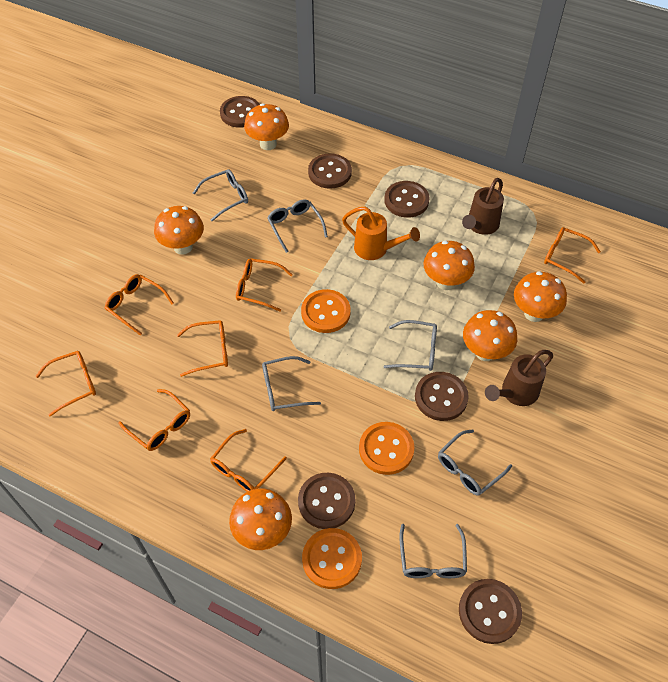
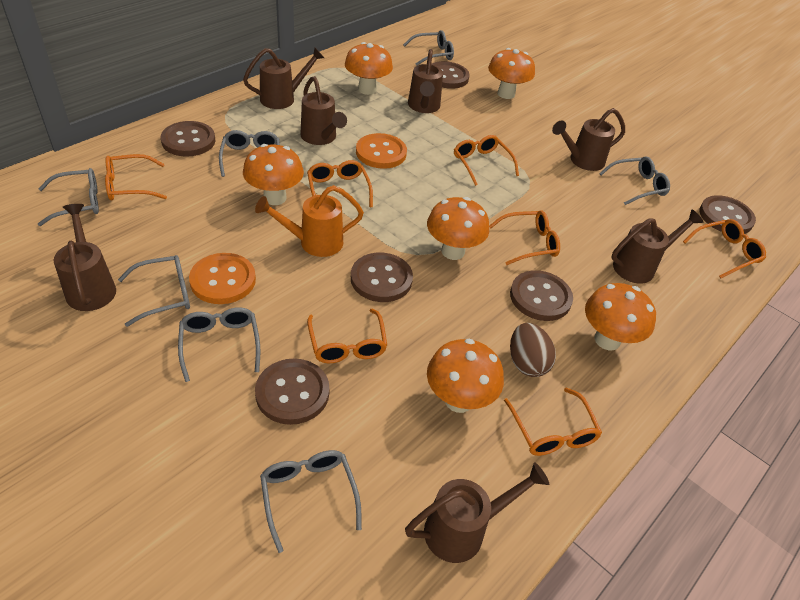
brown egg: 0 -> 1
brown watering can: 2 -> 7
grey glasses: 6 -> 7
orange button: 3 -> 2

